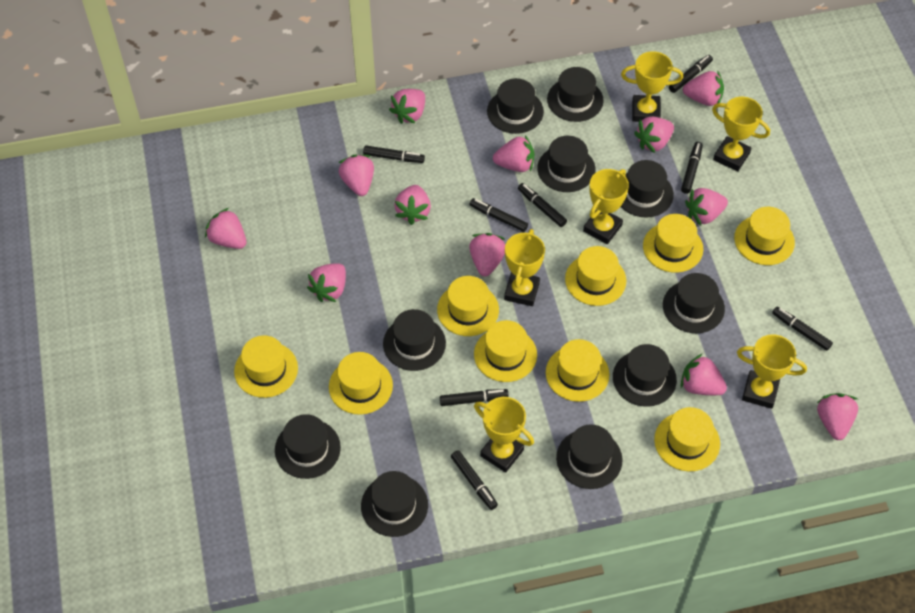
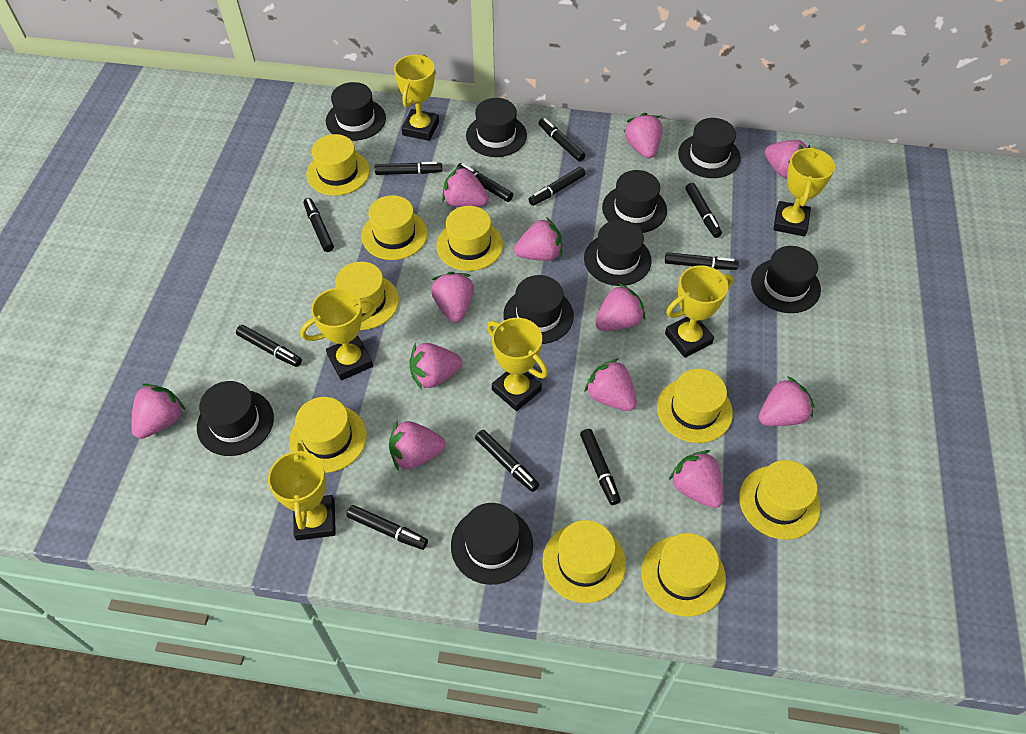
black hat: 10 -> 9
black marker: 8 -> 11

